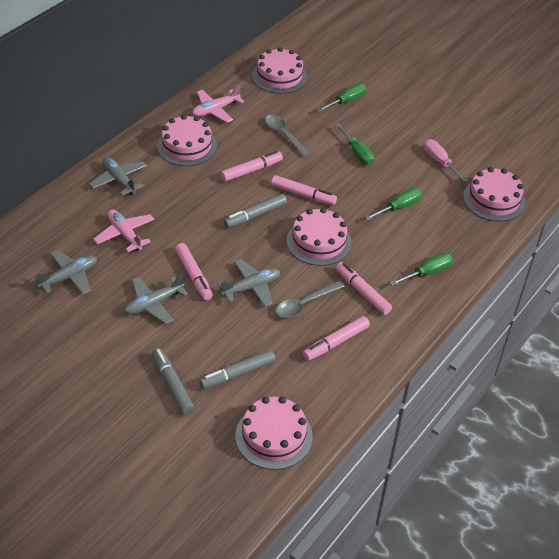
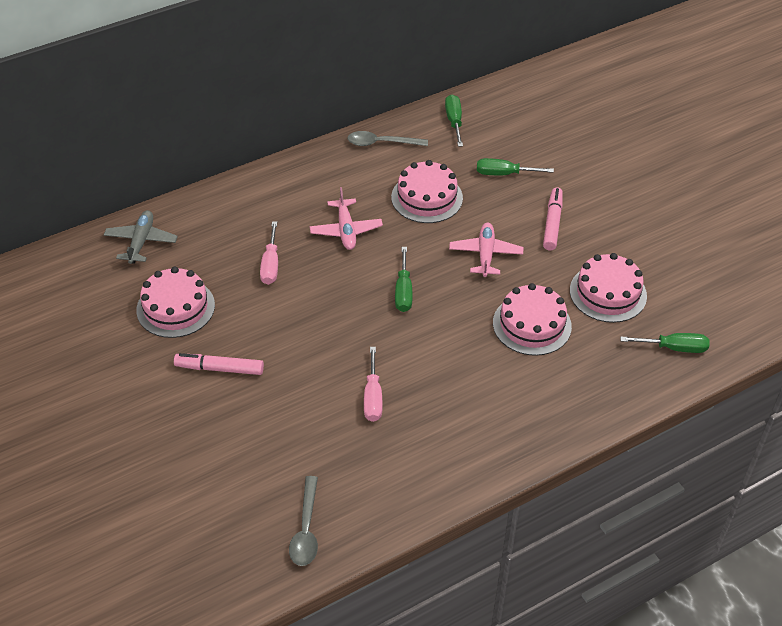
grey marker: 3 -> 0
grey plane: 4 -> 1
pink cake: 5 -> 4
pink marker: 5 -> 2
pink screwdriver: 1 -> 2

